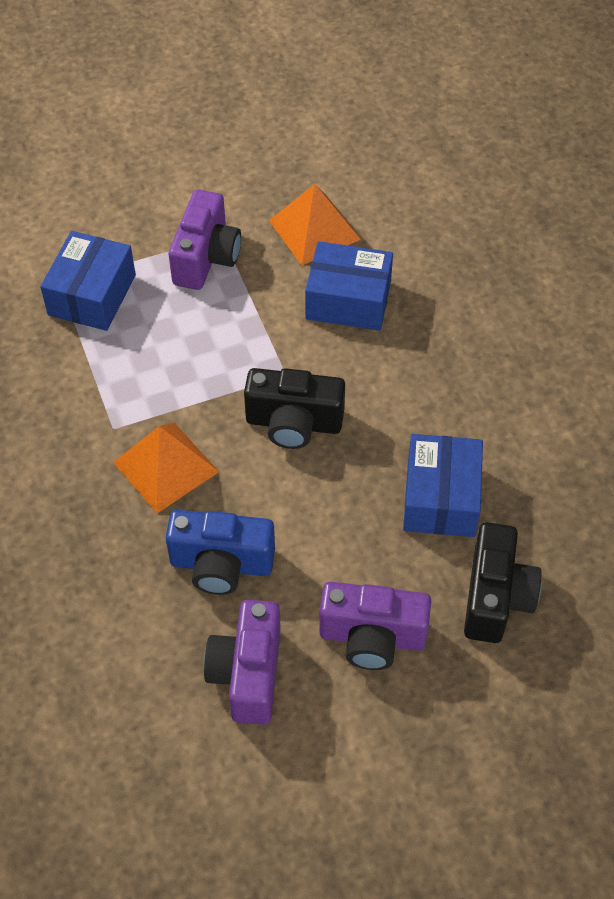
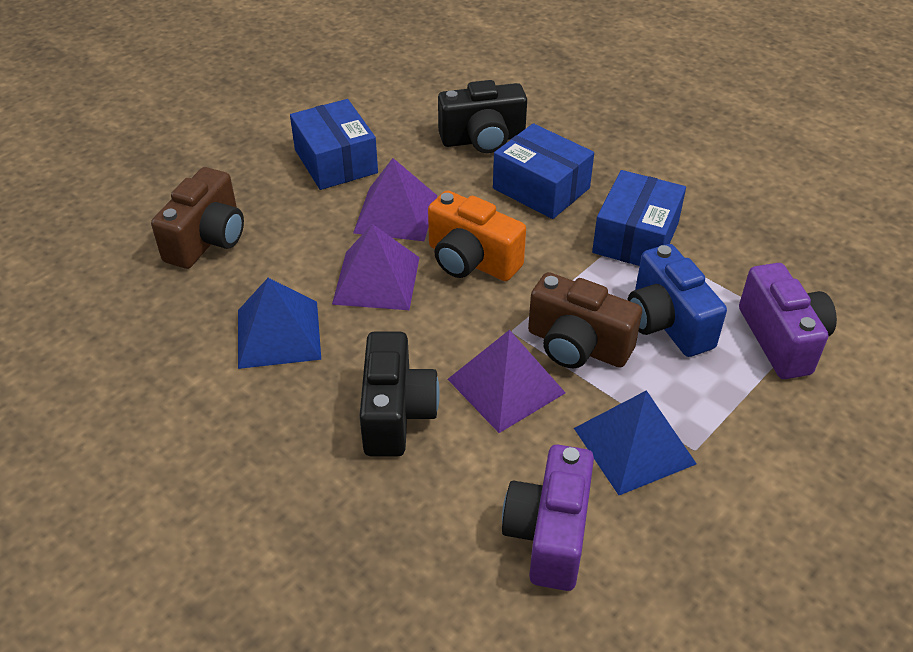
blue pyramid: 0 -> 2
brown camera: 0 -> 2
orange camera: 0 -> 1
orange pyramid: 2 -> 0
purple camera: 3 -> 2
purple pyramid: 0 -> 3

